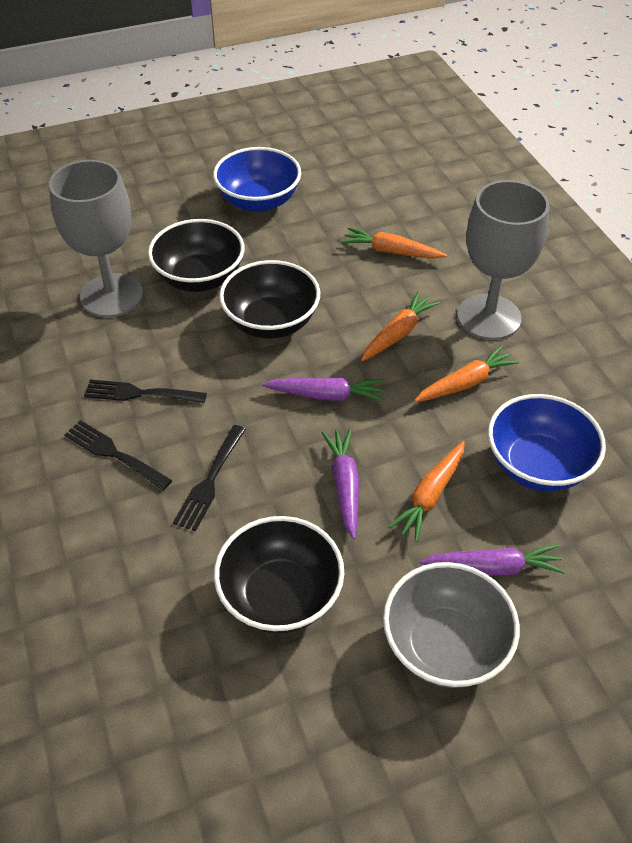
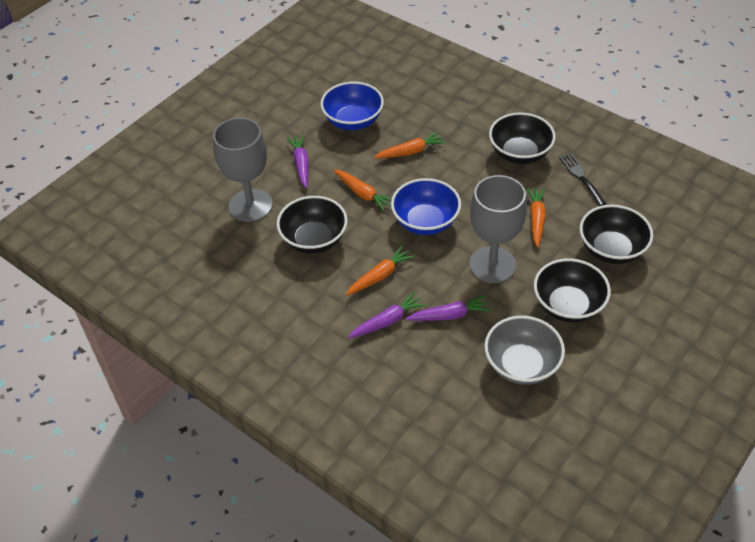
black bowl: 3 -> 4
black fork: 3 -> 1

